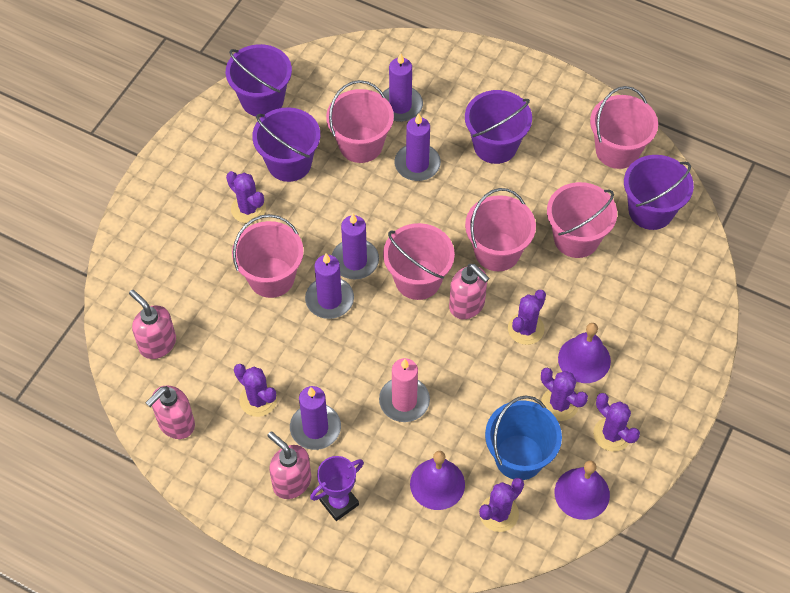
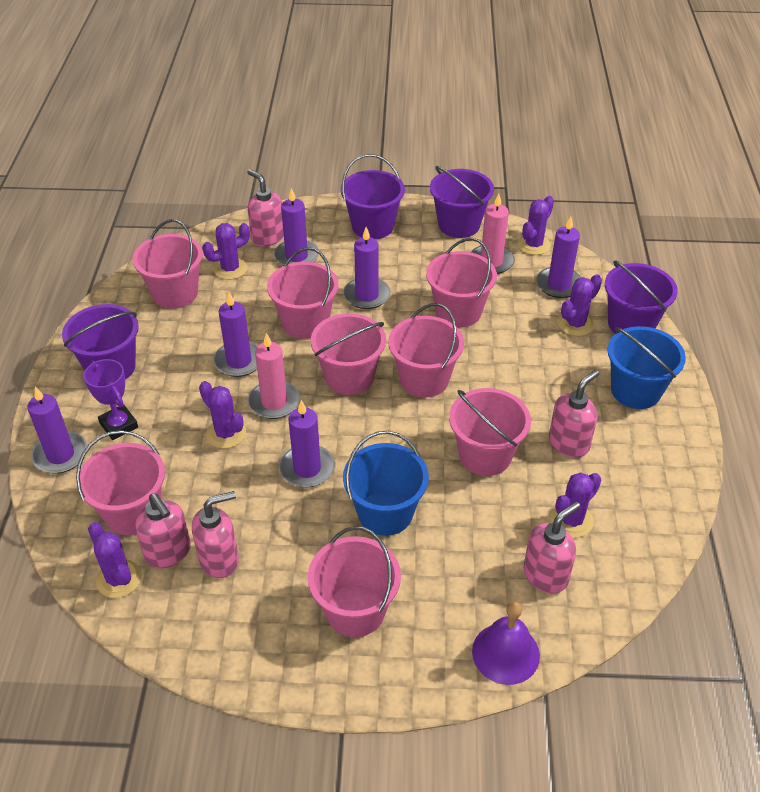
blue bucket: 1 -> 2
pink bucket: 6 -> 8
pink candle: 1 -> 2
pink soap dispenser: 4 -> 5
purple bell: 3 -> 1
purple candle: 5 -> 6

